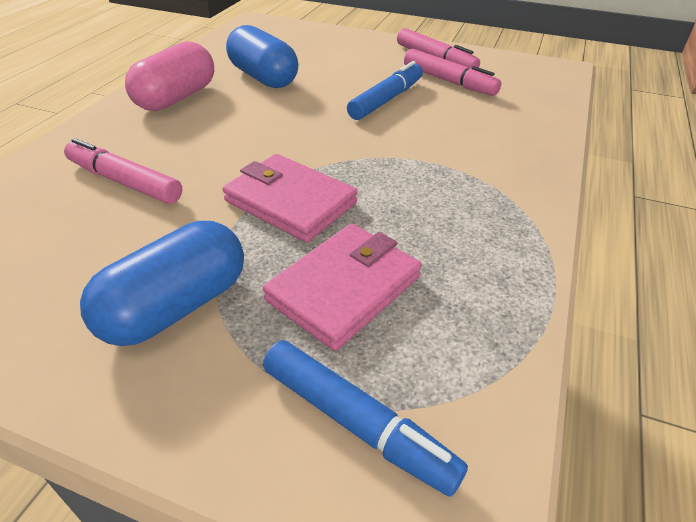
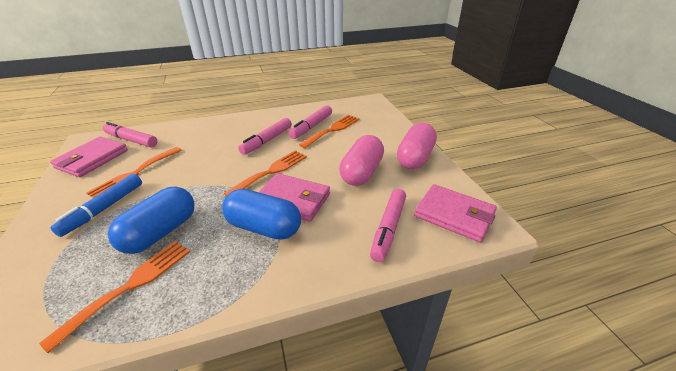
blue marker: 2 -> 1
orange fork: 0 -> 4
pink capsule: 1 -> 2
pink marker: 3 -> 4
pink wallet: 2 -> 3

